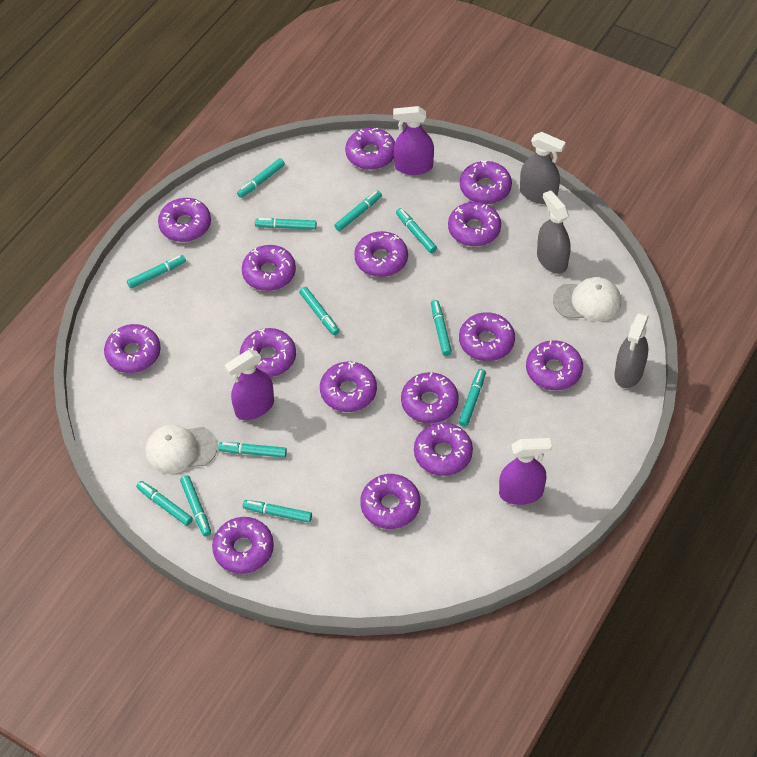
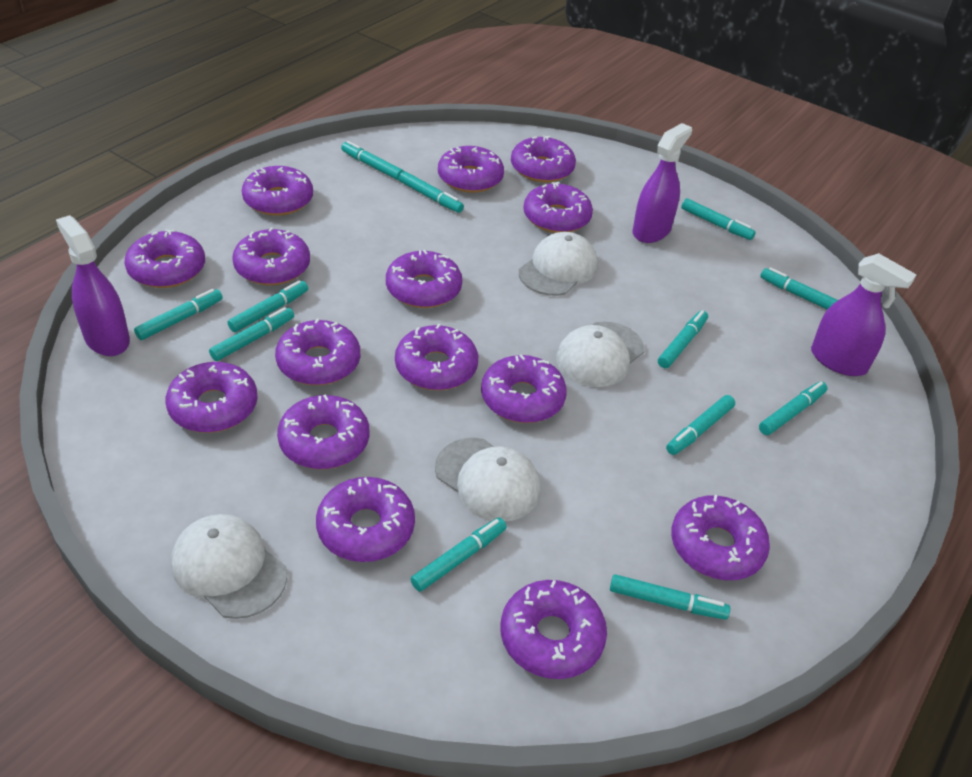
grey spray bottle: 3 -> 0
white cap: 2 -> 4

